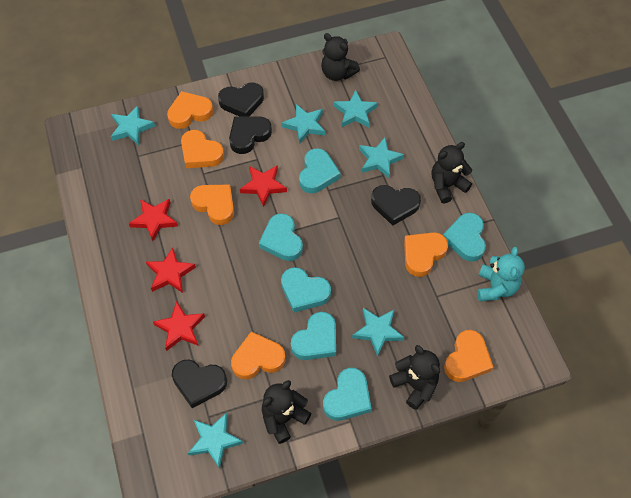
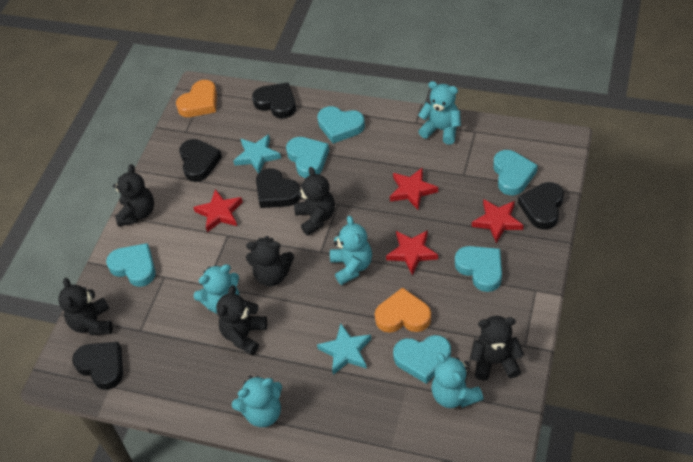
black heart: 4 -> 5
black teddy bear: 4 -> 6
orange heart: 6 -> 2
turquoise star: 6 -> 2
turquoise teddy bear: 1 -> 5

